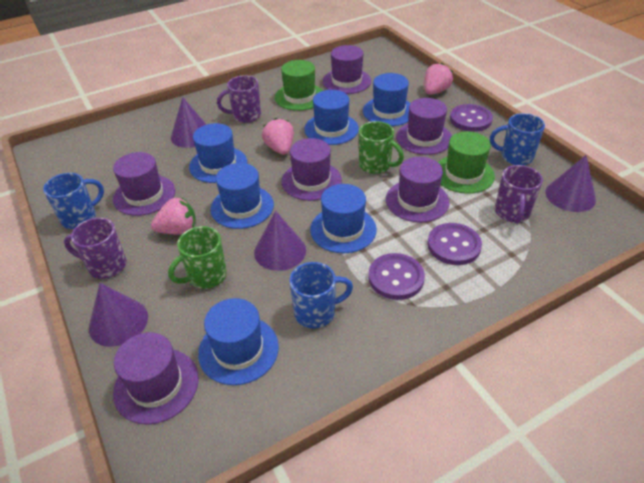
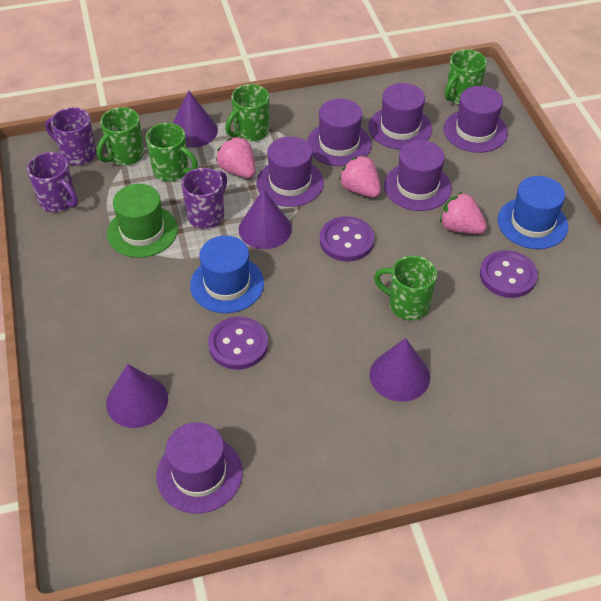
blue hat: 6 -> 2
blue mug: 3 -> 0
green hat: 2 -> 1
green mug: 2 -> 5

